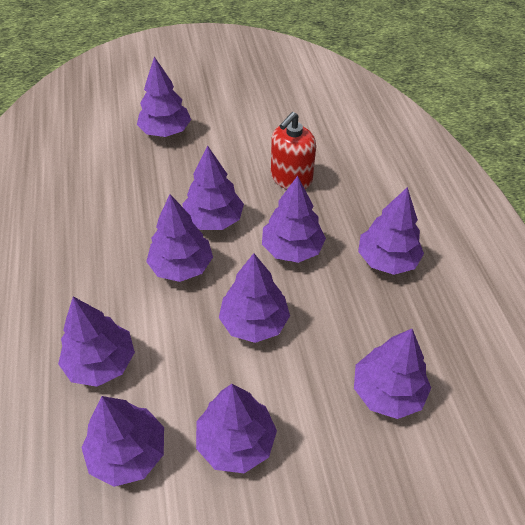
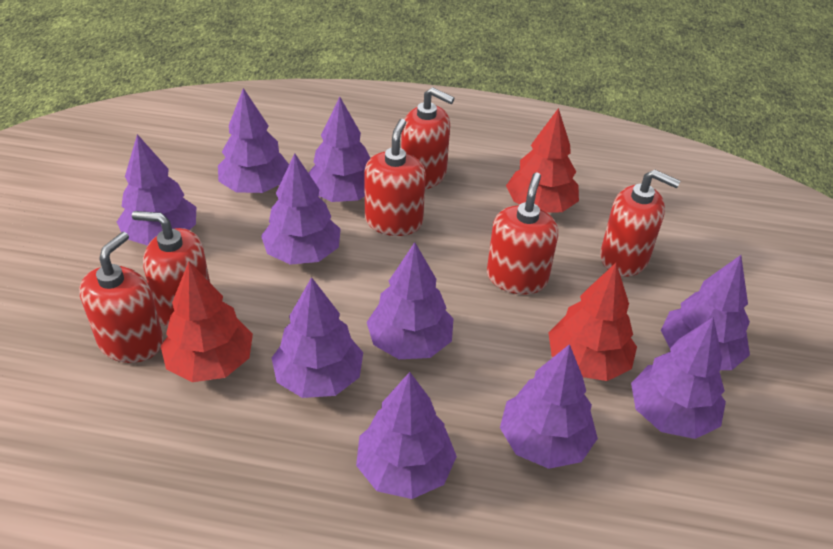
red soap dispenser: 1 -> 6
red tree: 0 -> 3

